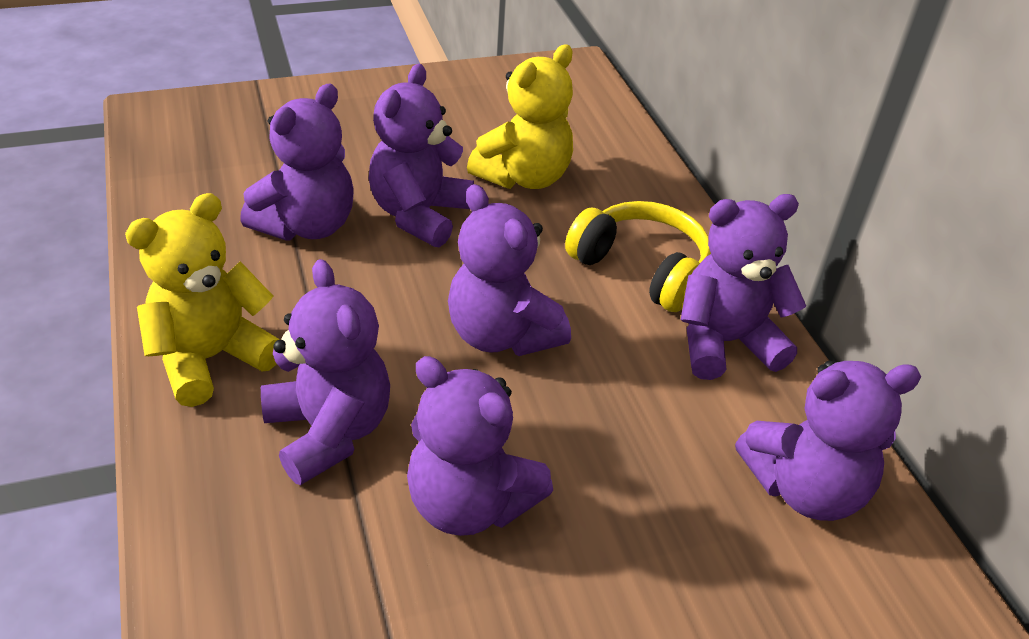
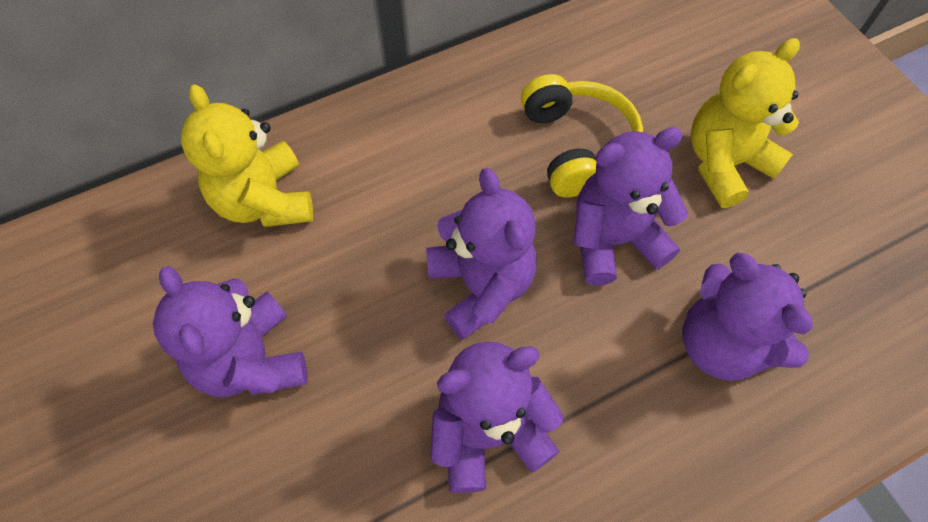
purple teddy bear: 7 -> 5

